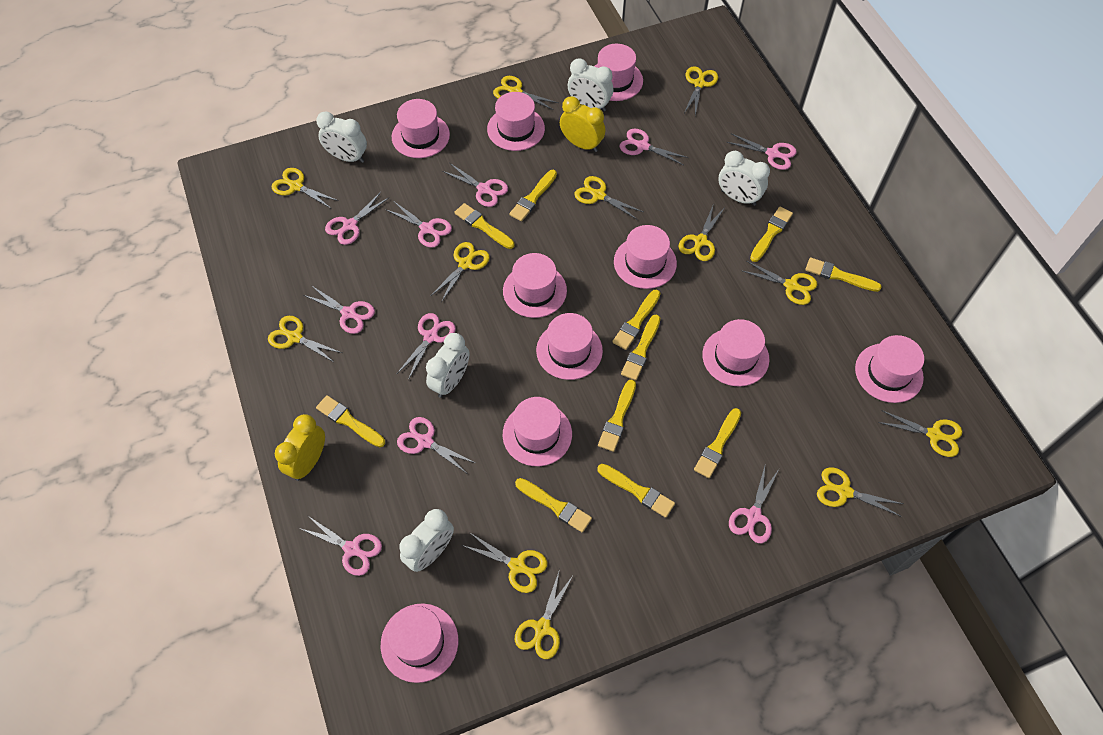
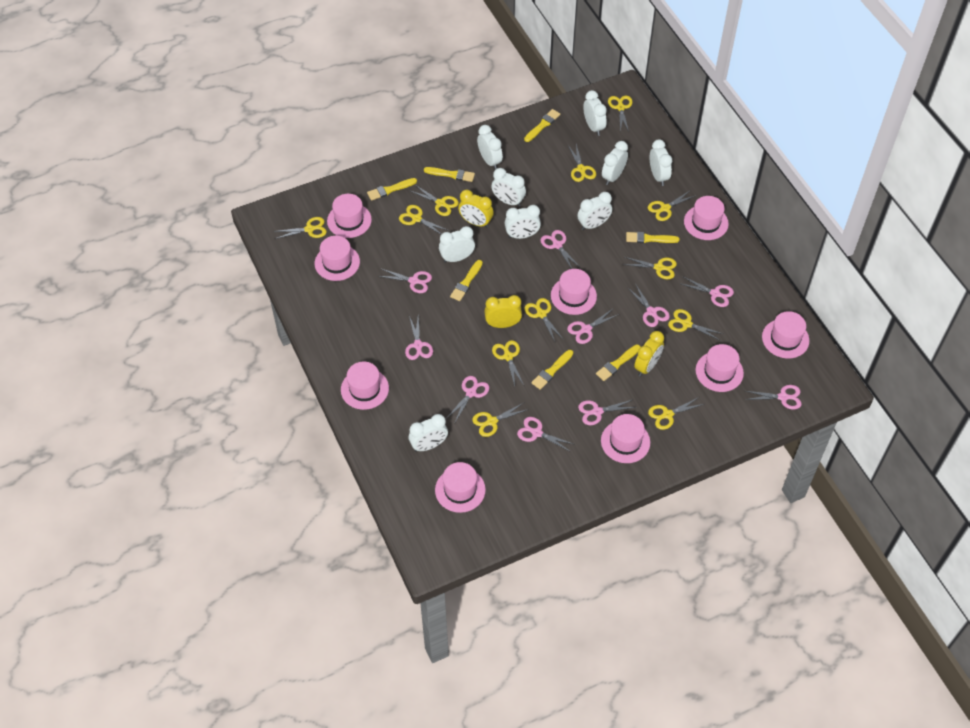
pink hat: 10 -> 9
white clock: 5 -> 9
yellow brush: 11 -> 7
yellow clock: 2 -> 3

